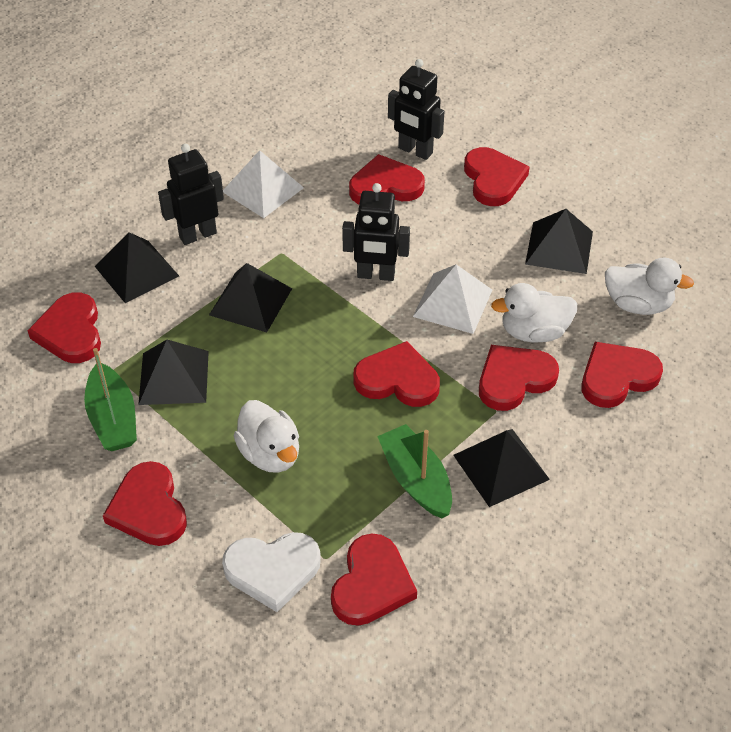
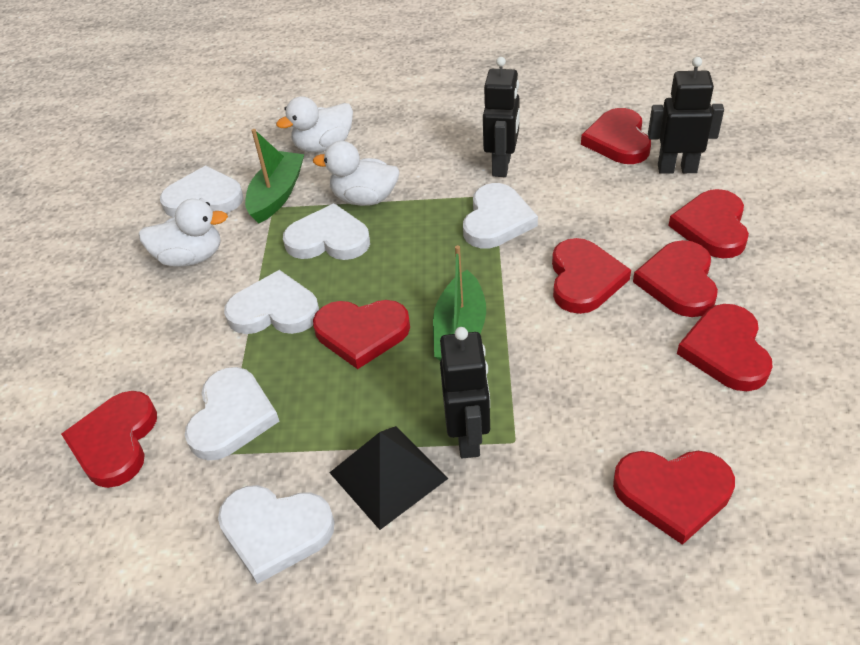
black pyramid: 5 -> 1
white heart: 1 -> 6
white pyramid: 2 -> 0

